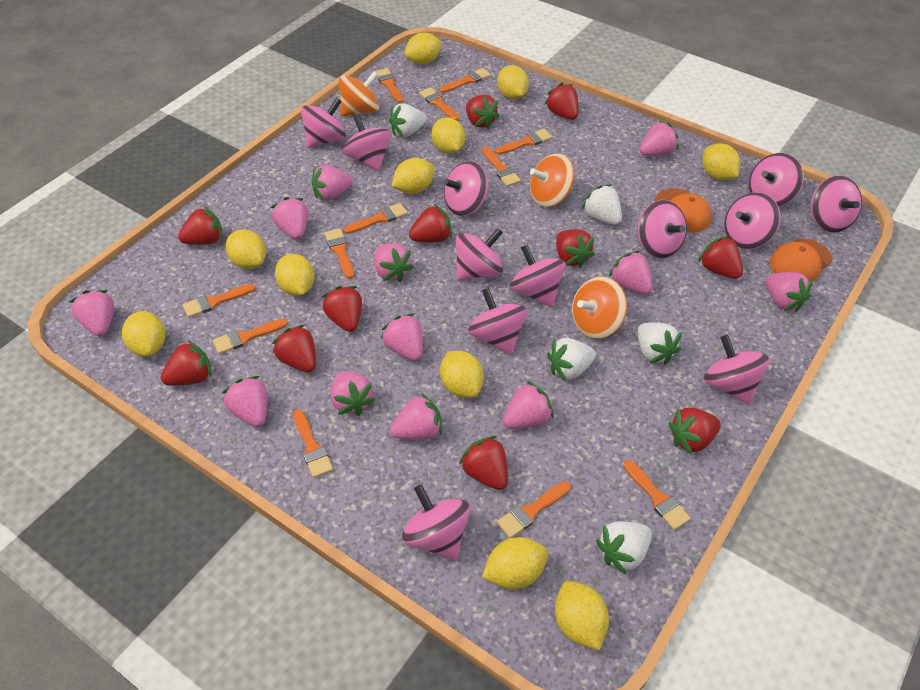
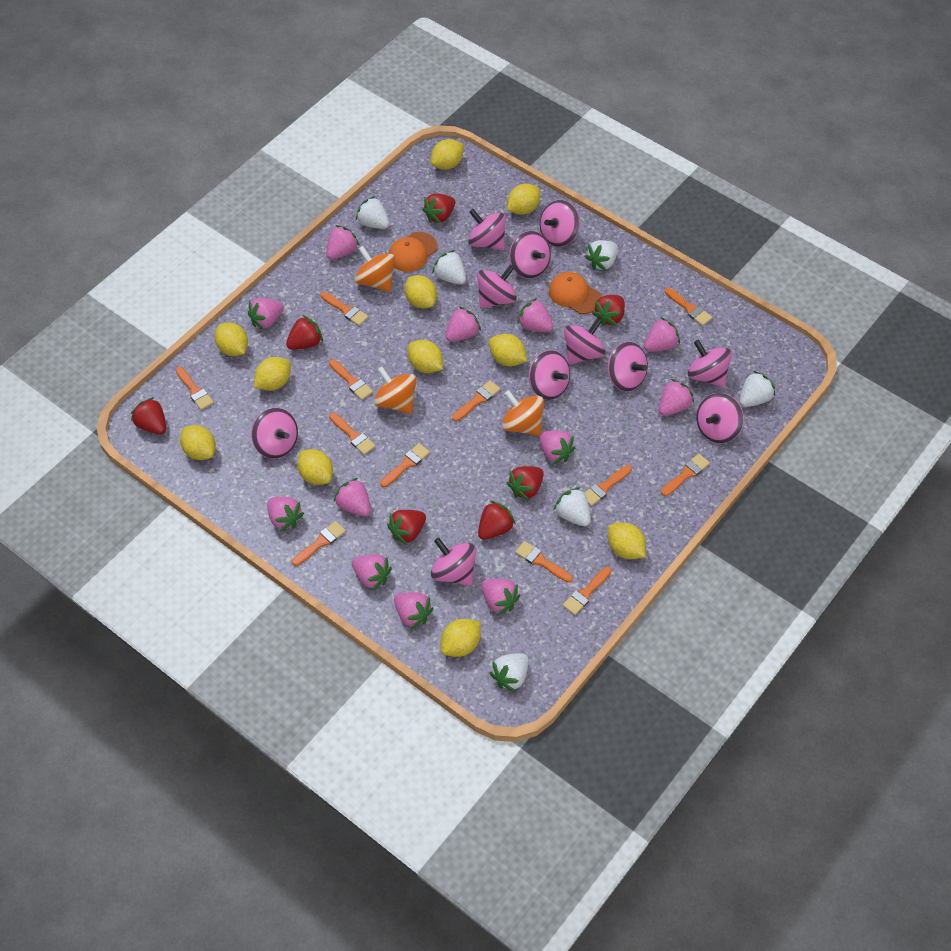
pink spinning top: 12 -> 11
red strawberry: 11 -> 7
white strawberry: 5 -> 6

